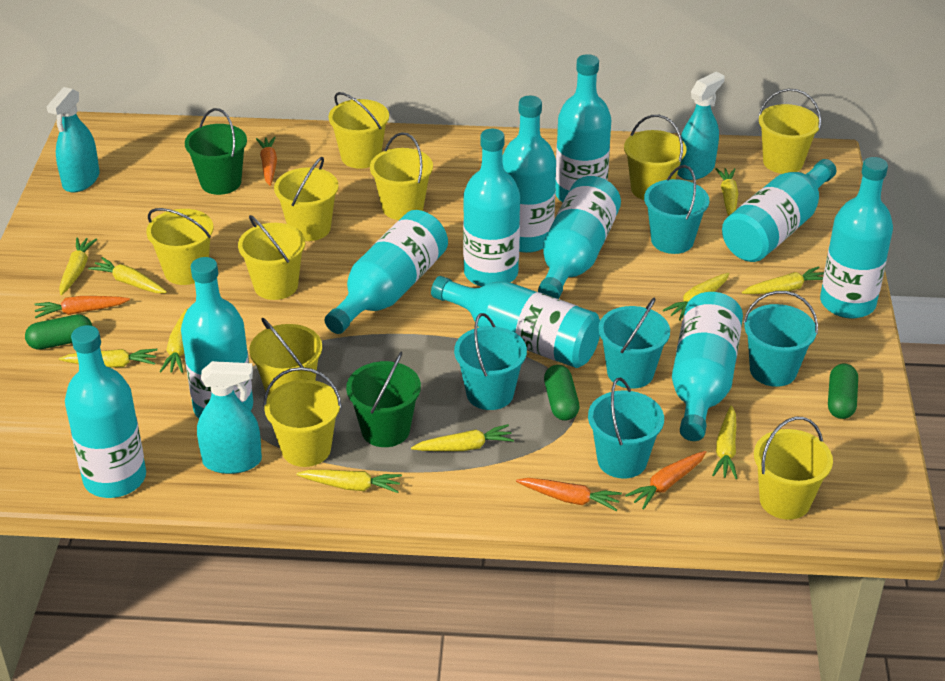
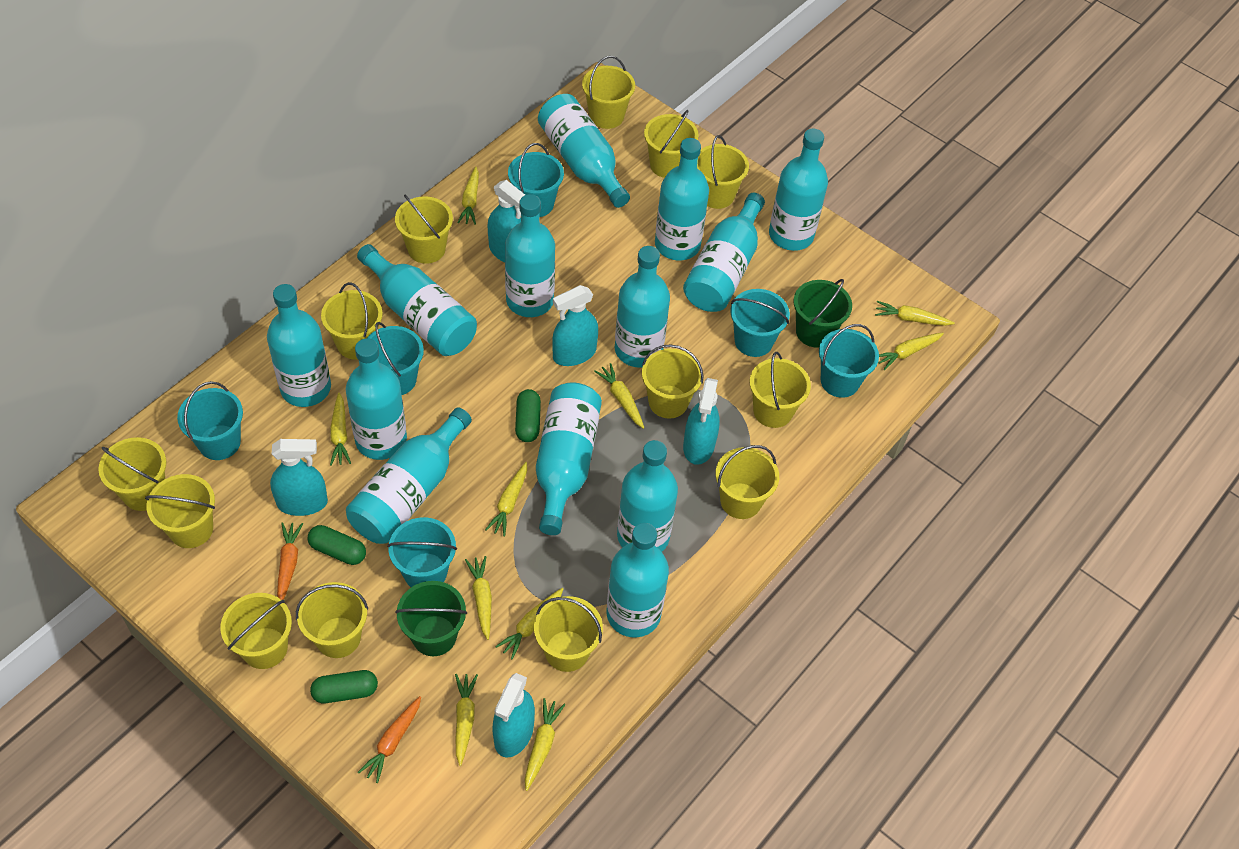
orange carrot: 4 -> 2
turquoise bottle: 11 -> 13
turquoise bucket: 5 -> 6
turquoise spray bottle: 3 -> 5
yellow bucket: 10 -> 13

